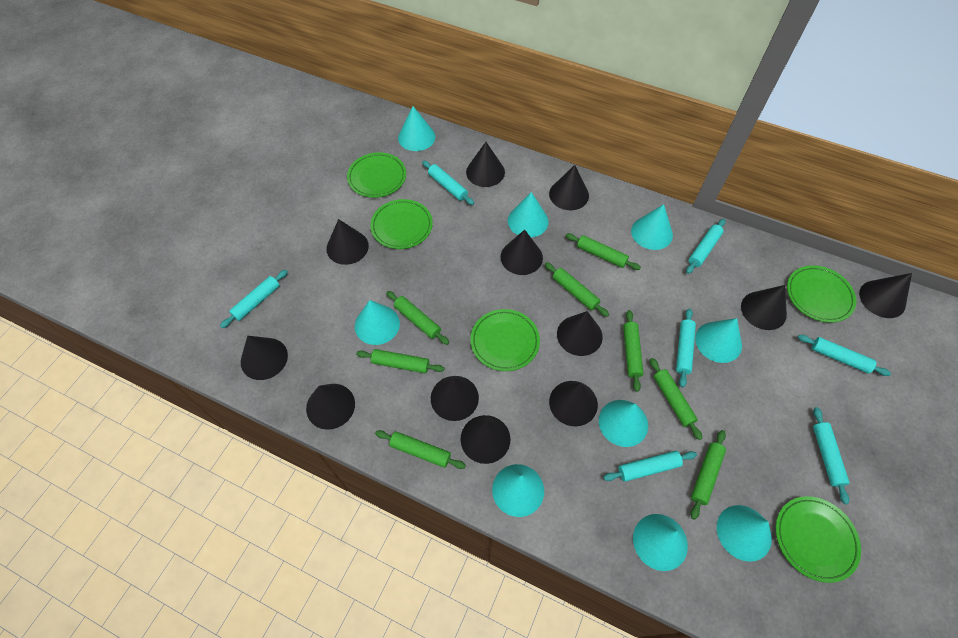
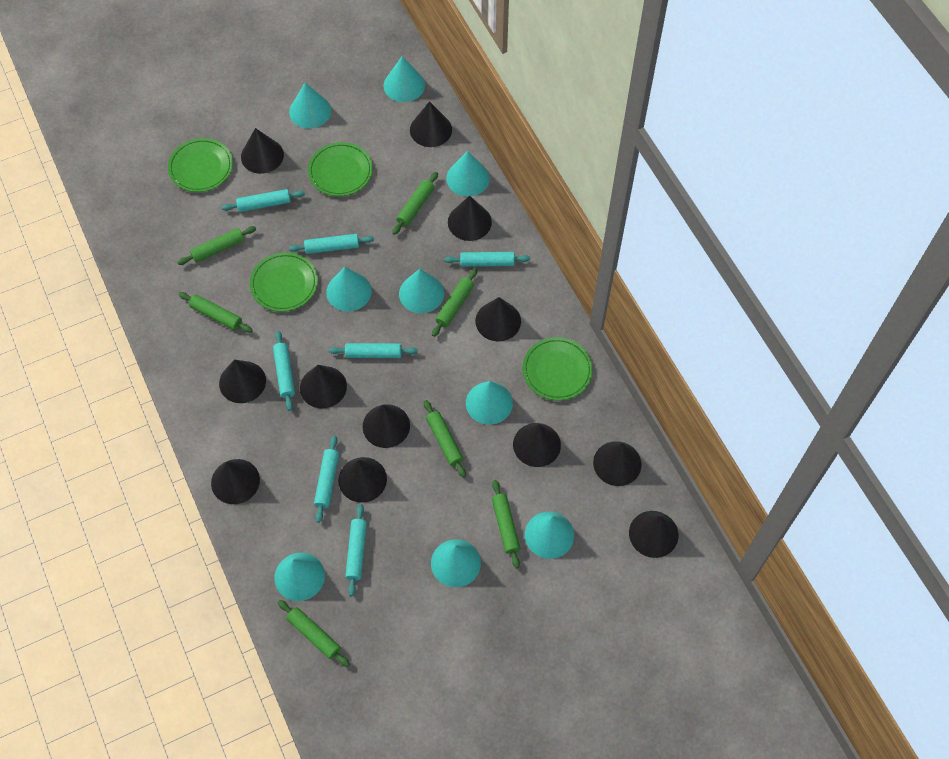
green plate: 5 -> 4
green rolling pin: 8 -> 7

